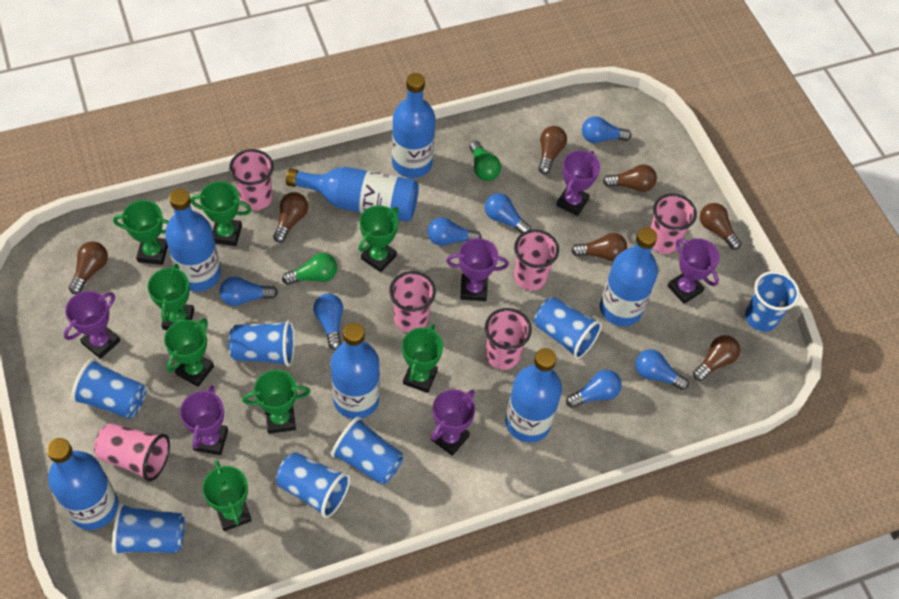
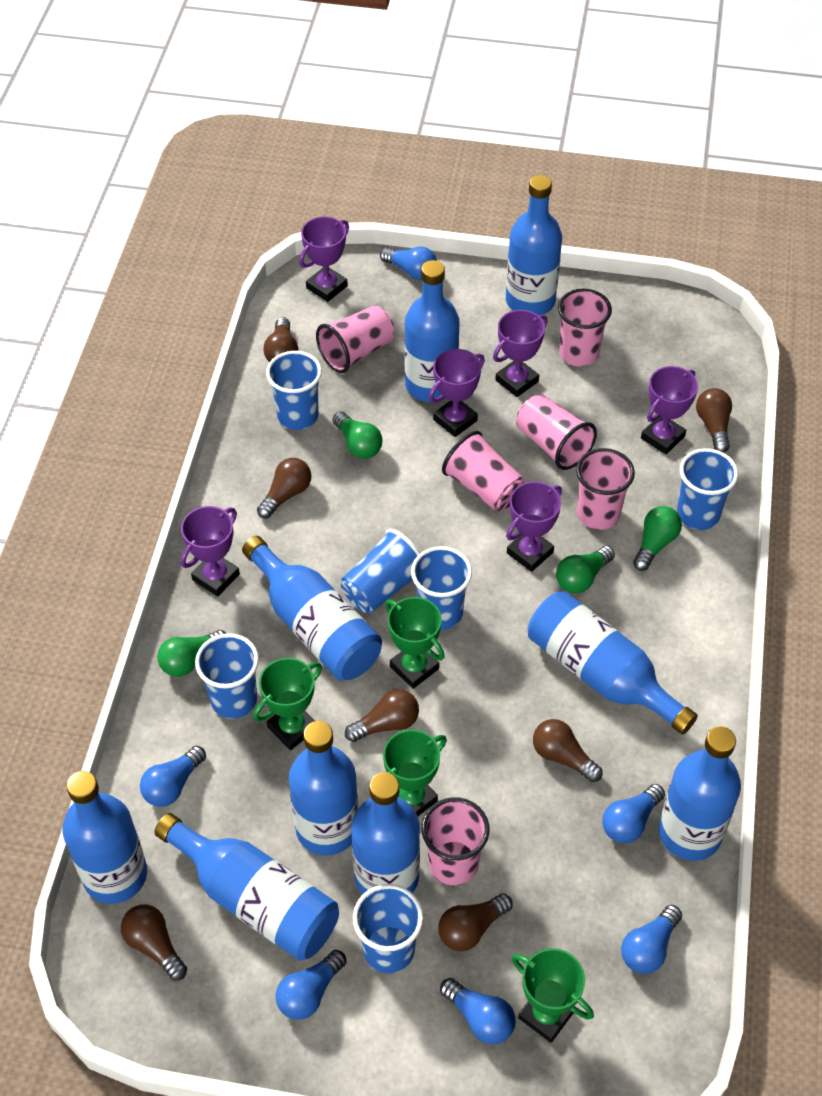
blue bottle: 7 -> 9
blue cup: 7 -> 6
blue light bulb: 7 -> 6
green light bulb: 2 -> 4
green trophy: 8 -> 4

